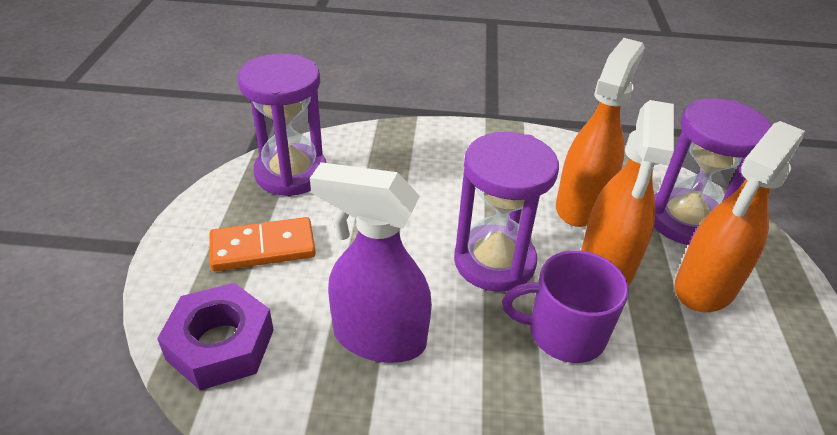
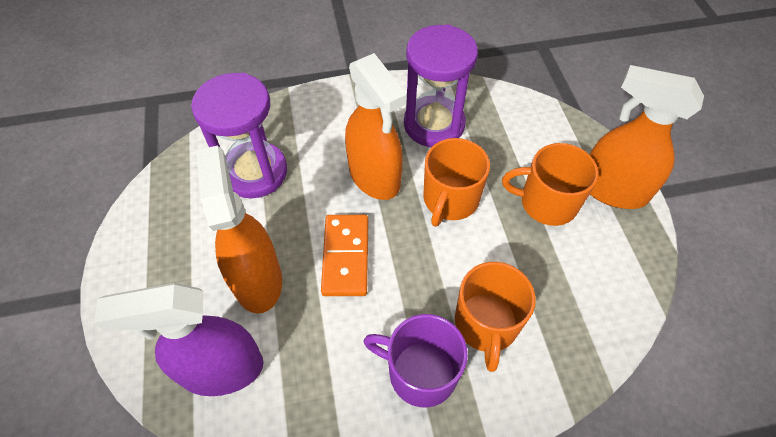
orange mug: 0 -> 3
purple hourglass: 3 -> 2
purple nut: 1 -> 0

